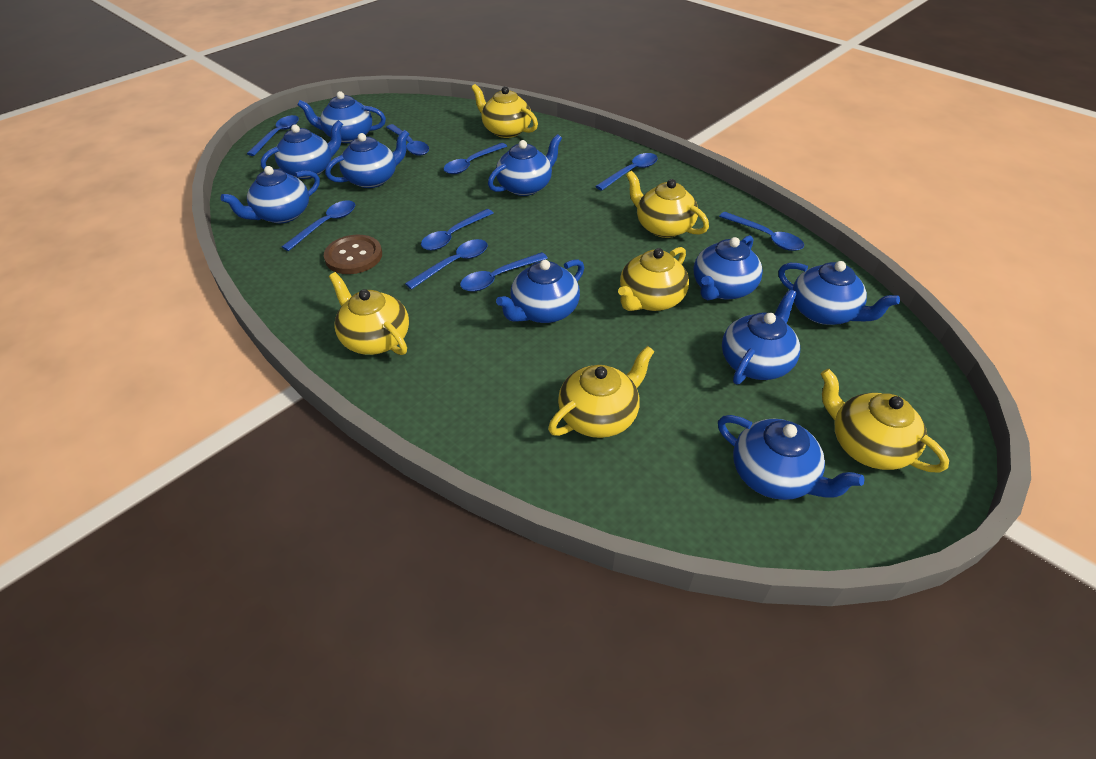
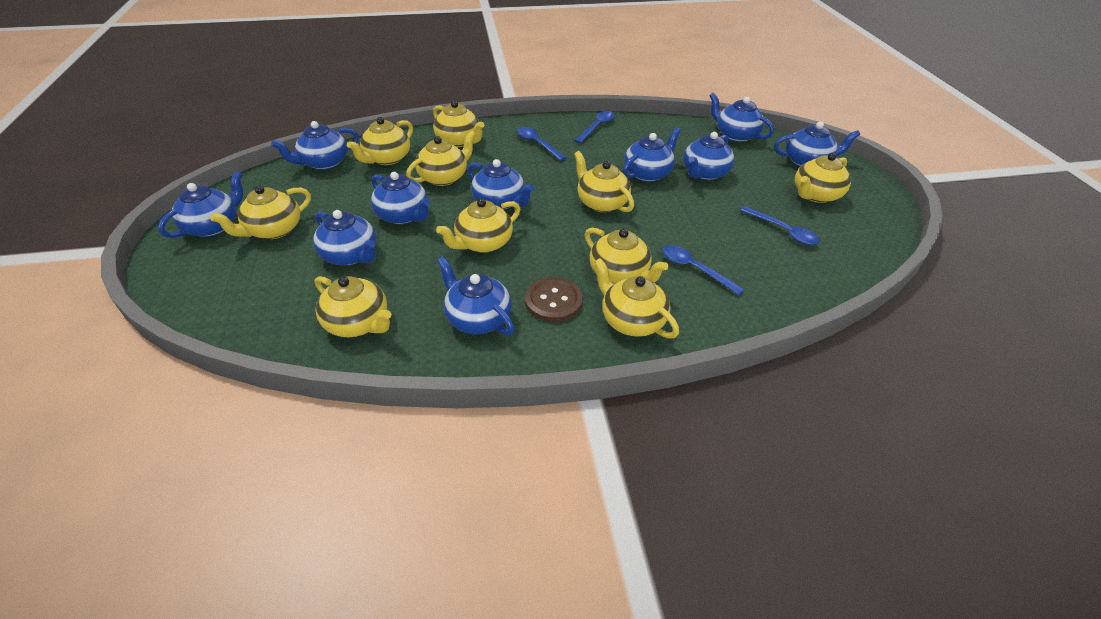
blue spoon: 9 -> 4
yellow teapot: 6 -> 10

